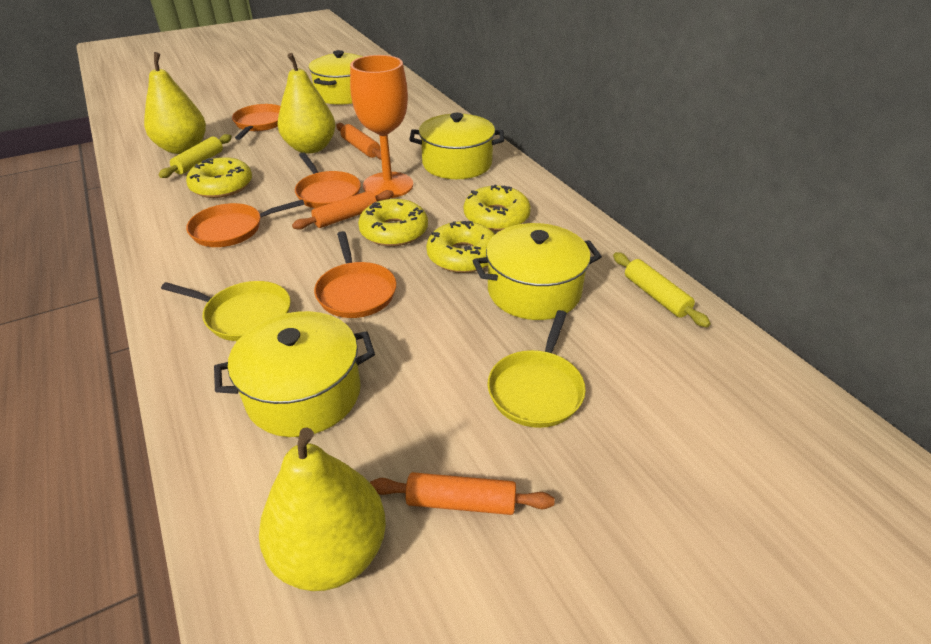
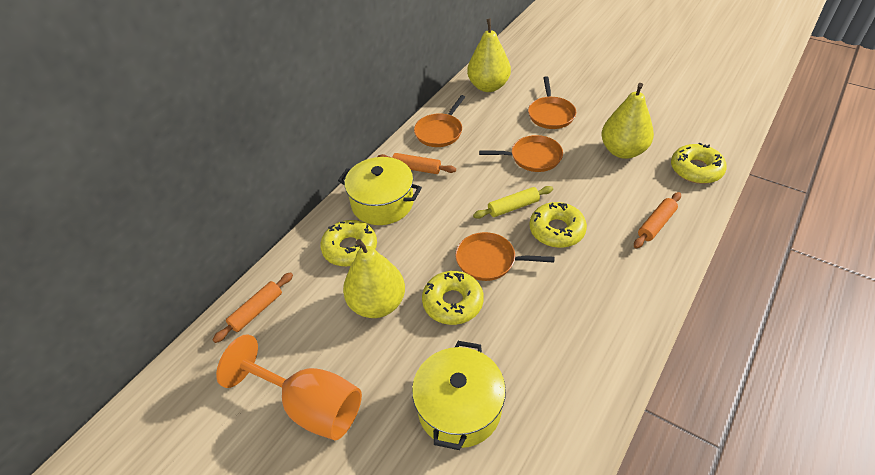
yellow pan: 2 -> 0
yellow pot: 4 -> 2
yellow rolling pin: 2 -> 1

